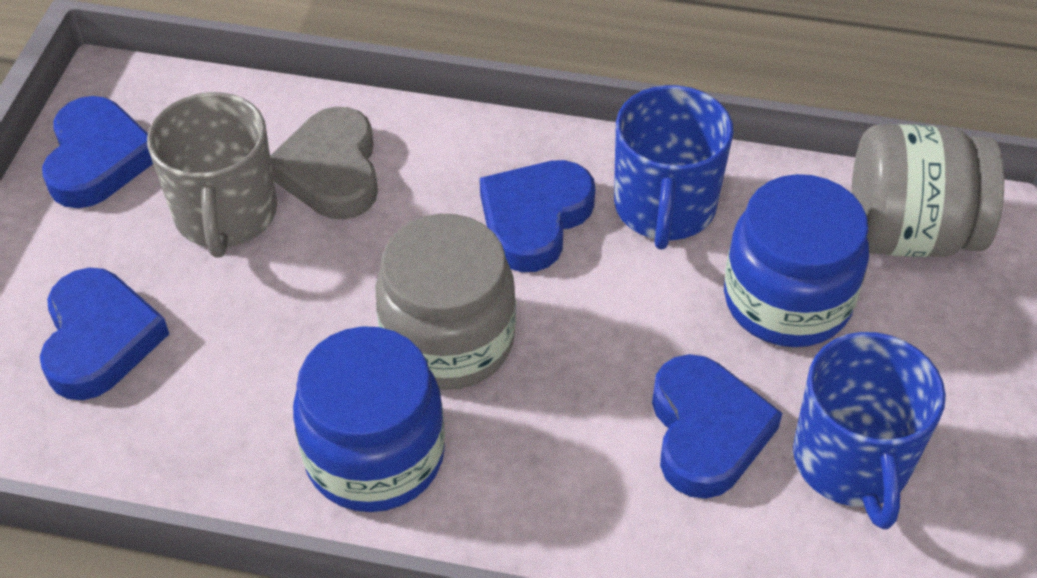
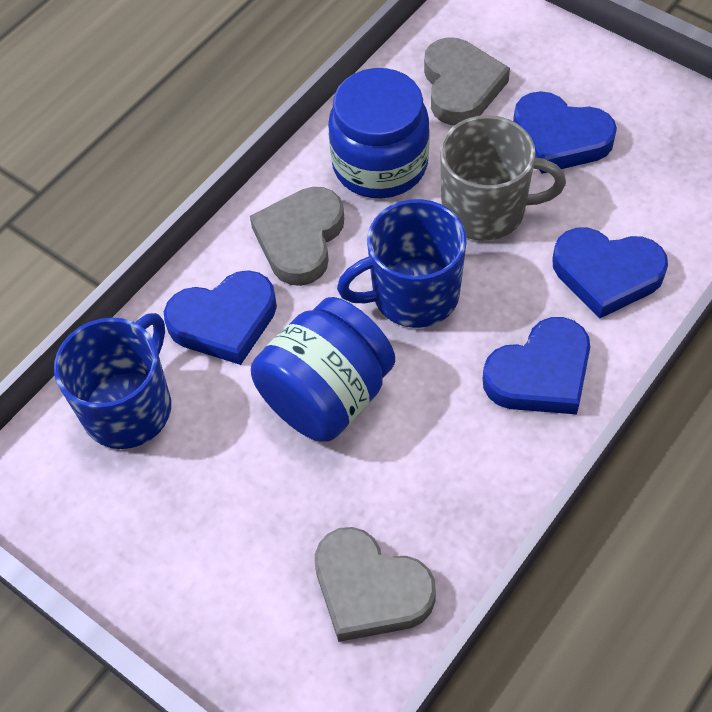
grey heart: 1 -> 3
grey jar: 2 -> 0

